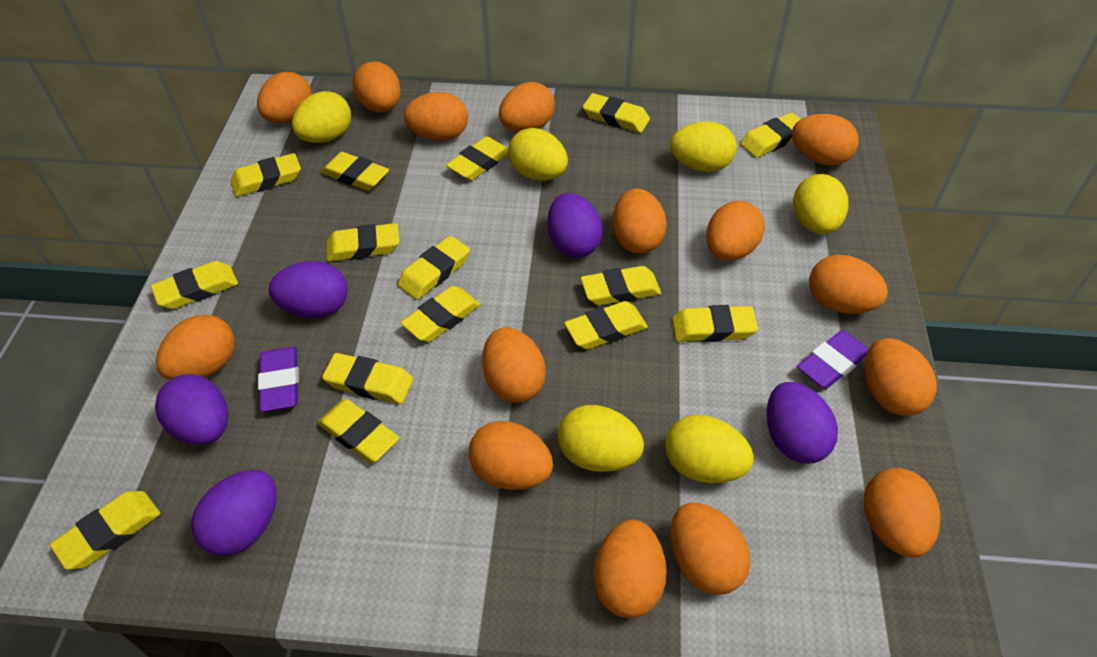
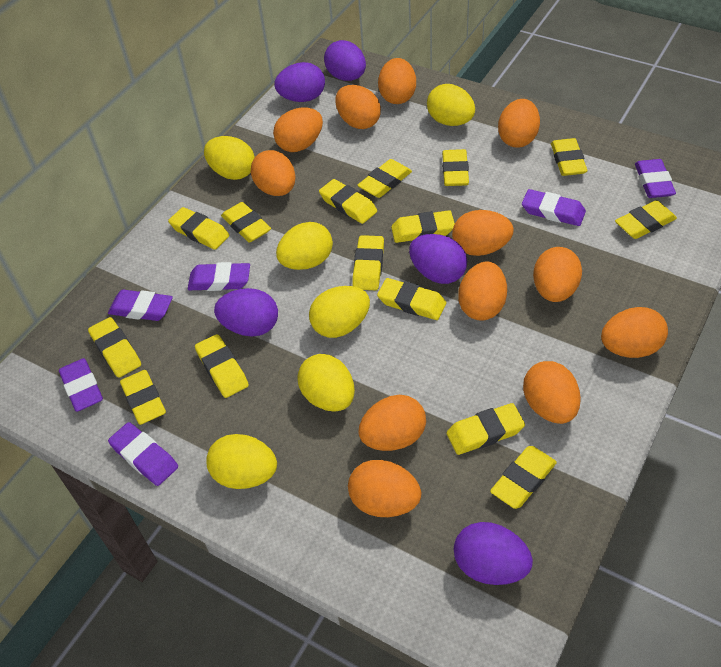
orange egg: 15 -> 12
purple eraser: 2 -> 6

